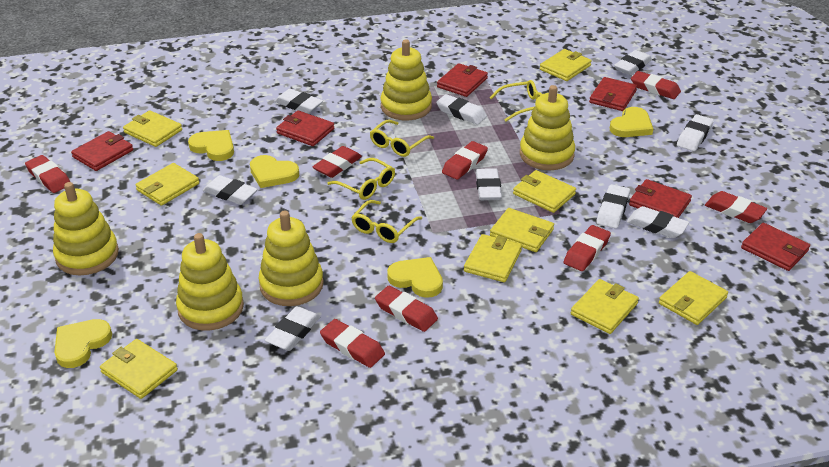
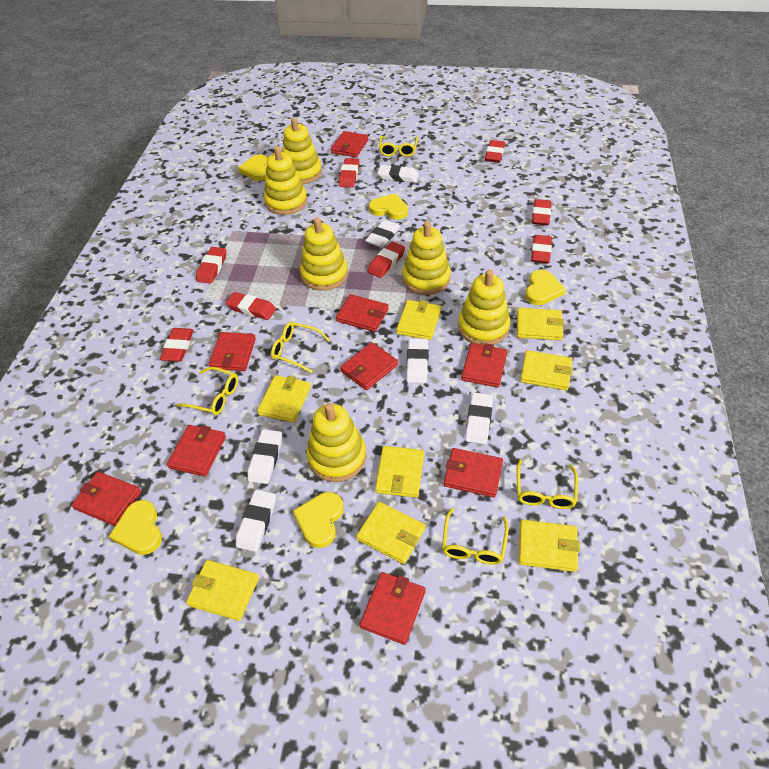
red wallet: 6 -> 9
white eraser: 9 -> 6
yellow glasses: 4 -> 5
yellow stacking toy: 5 -> 6
yellow wallet: 9 -> 8

